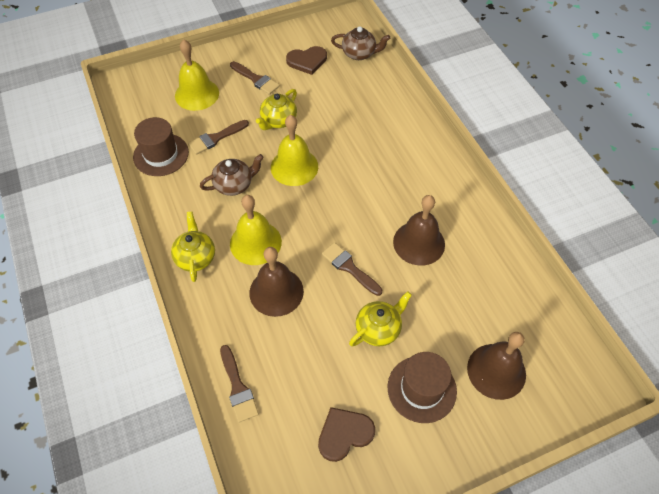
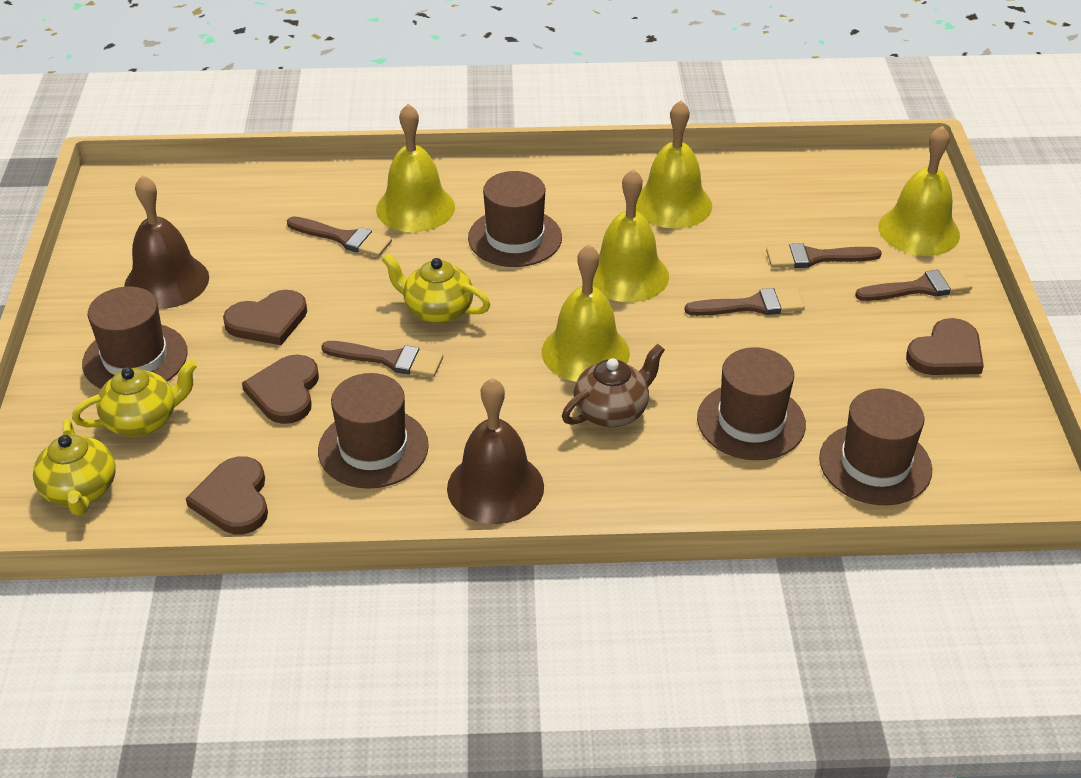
brown bell: 3 -> 2
brown brush: 4 -> 5
brown hat: 2 -> 5
brown heart: 2 -> 4
brown teapot: 2 -> 1
yellow bell: 3 -> 5

